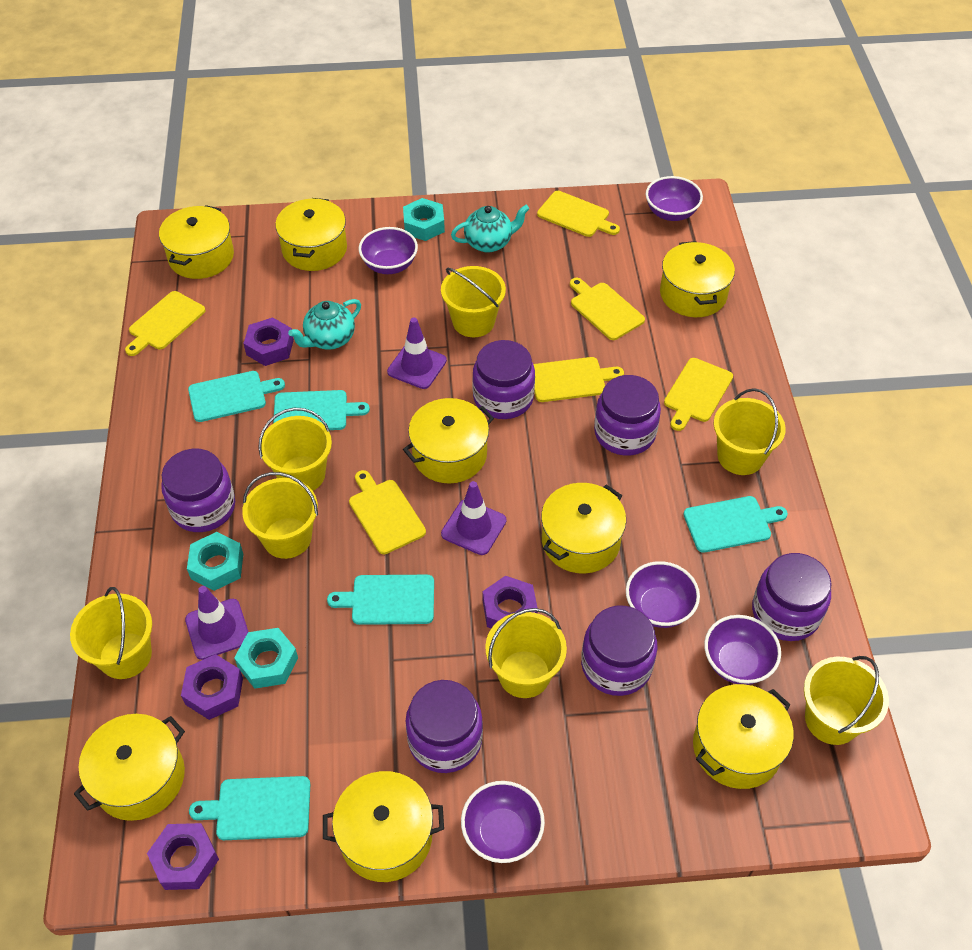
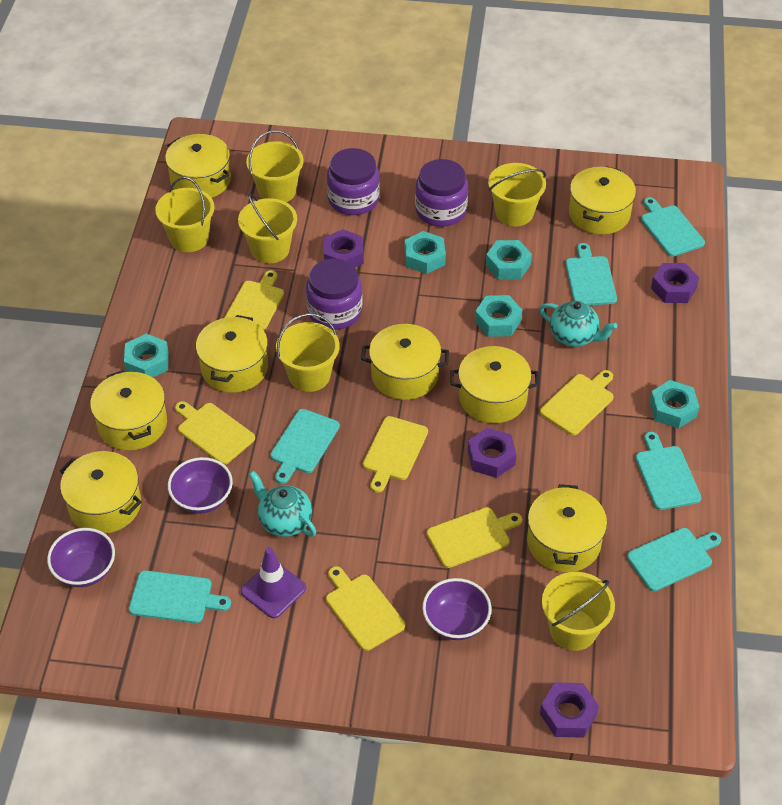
purple bowl: 5 -> 3
purple jar: 6 -> 3
purple traffic cone: 3 -> 1
turquoise cutting board: 5 -> 6
turquoise nut: 3 -> 5
yellow bucket: 7 -> 6

